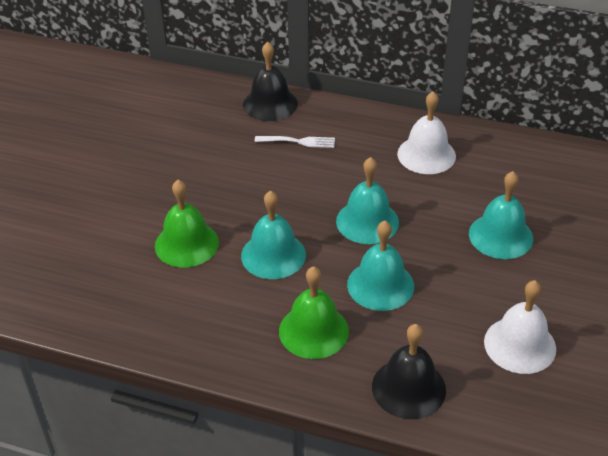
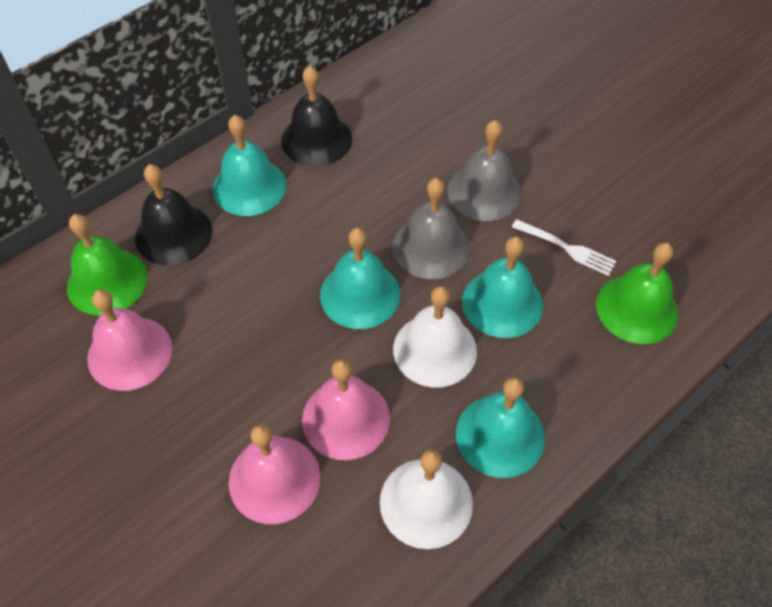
grey bell: 0 -> 2
pink bell: 0 -> 3

